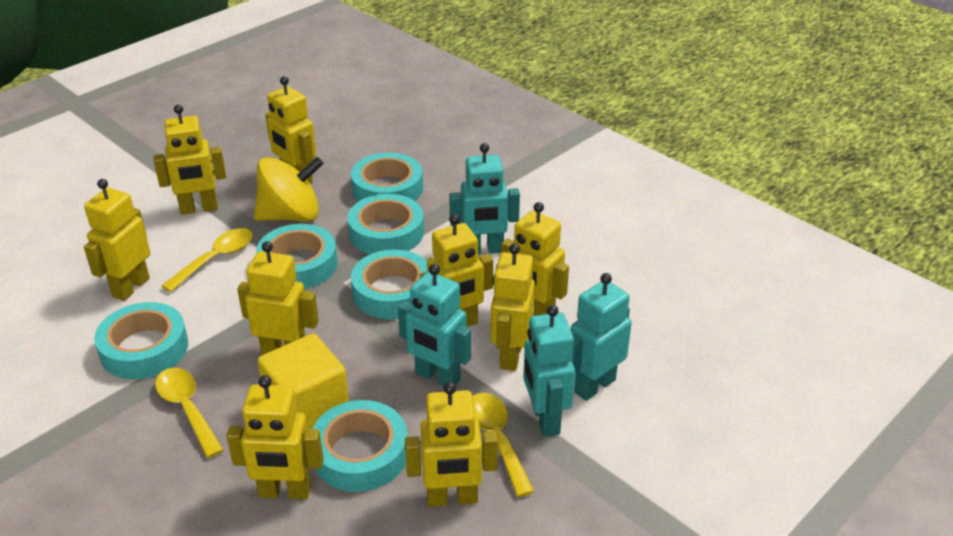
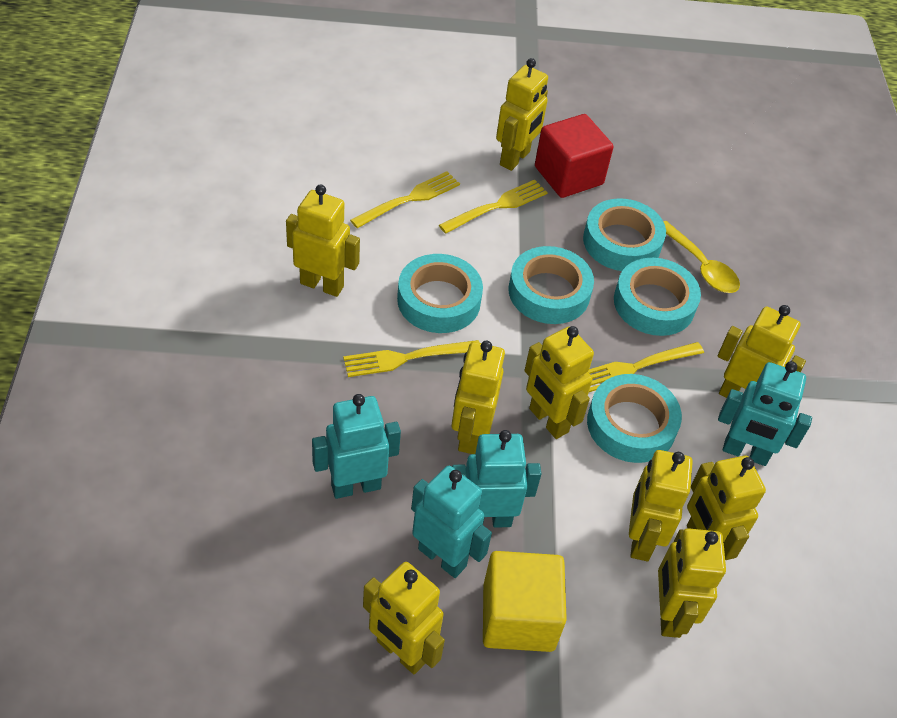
red cube: 0 -> 1
turquoise tape: 6 -> 5
yellow fork: 0 -> 4
yellow spinning top: 1 -> 0
yellow spoon: 3 -> 1

